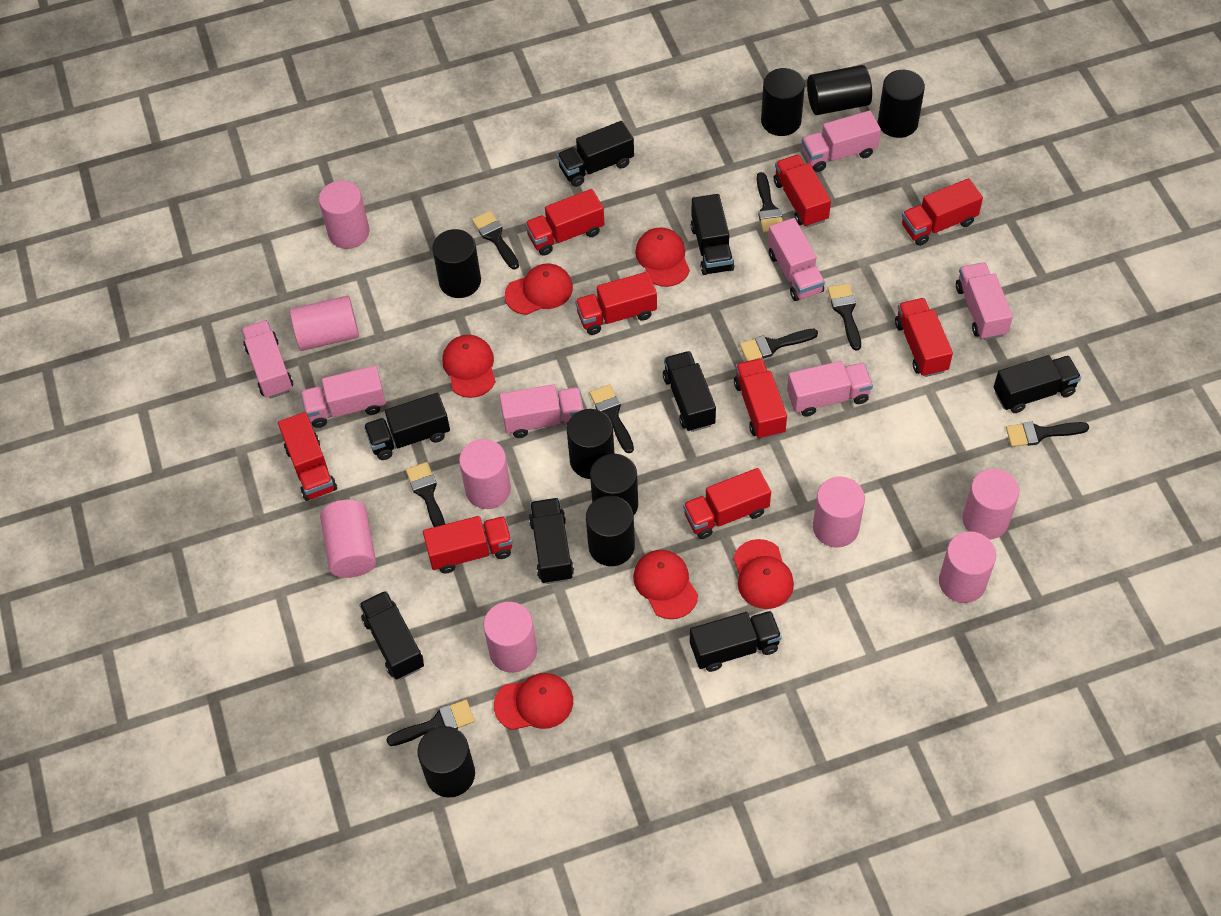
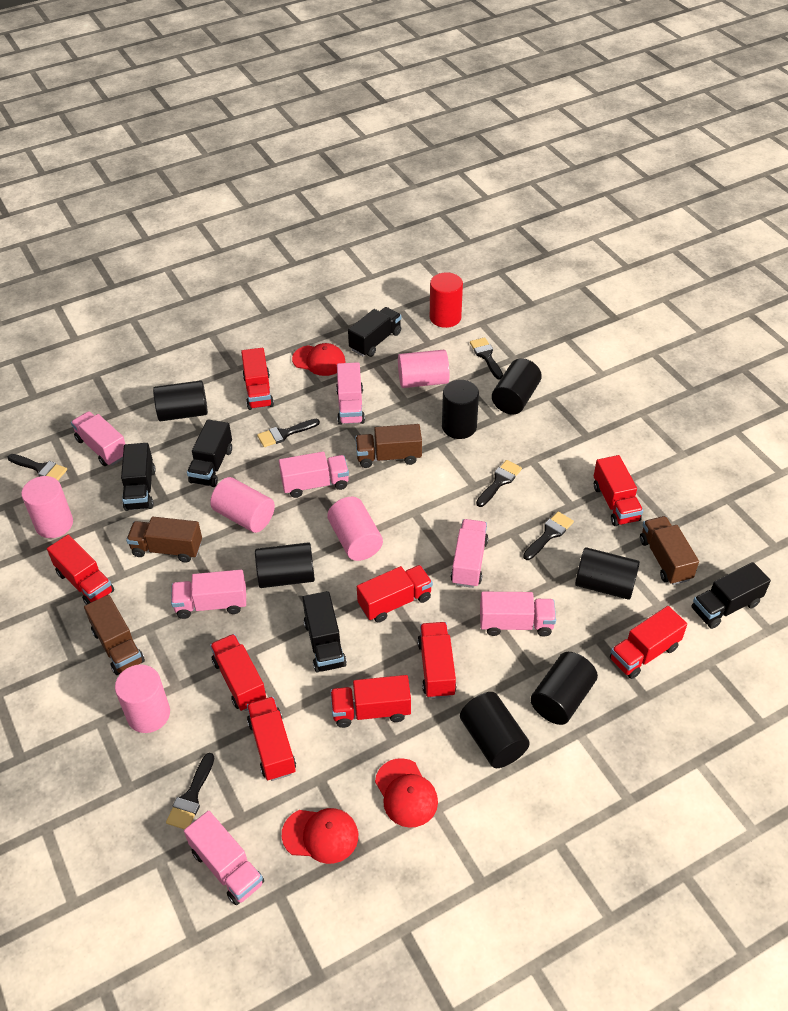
black brush: 8 -> 6
black cylinder: 8 -> 7
black truck: 8 -> 5
brown truck: 0 -> 4
pink cylinder: 8 -> 5
red cap: 6 -> 3
red cylinder: 0 -> 1

